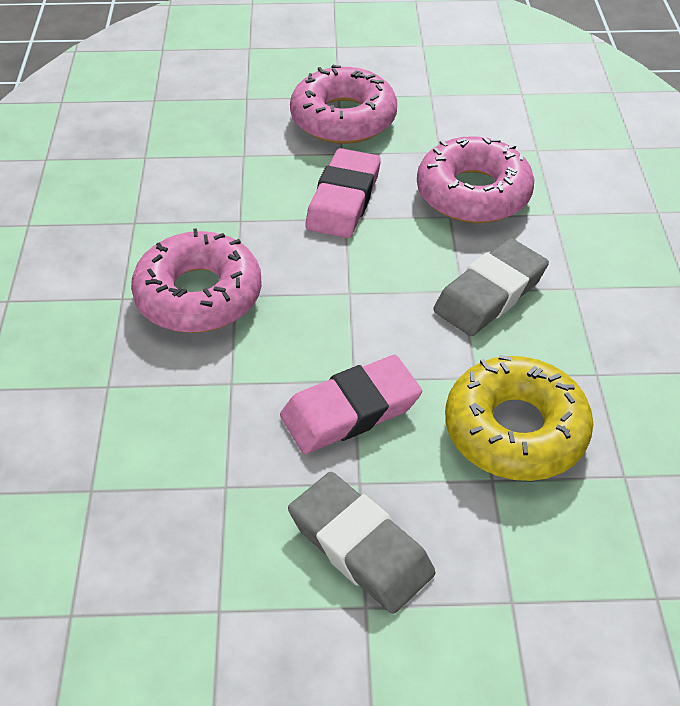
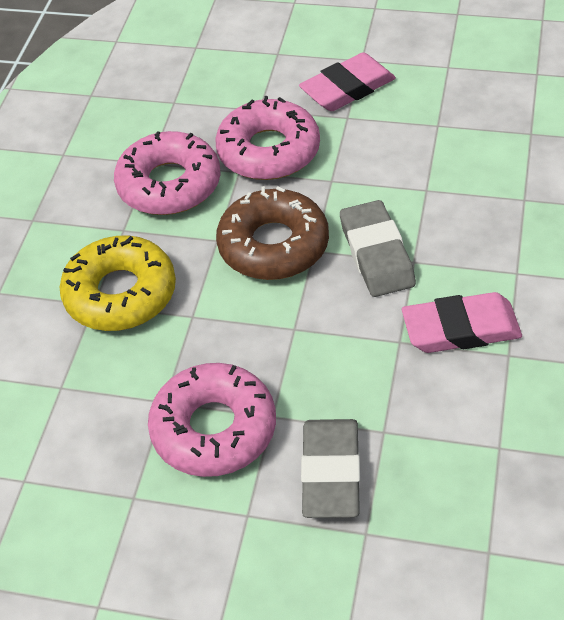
brown donut: 0 -> 1

